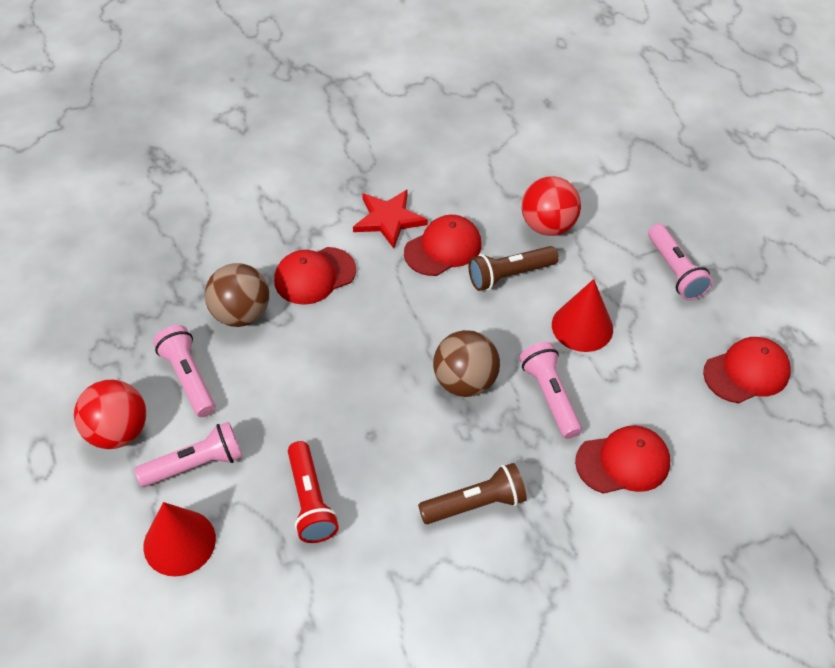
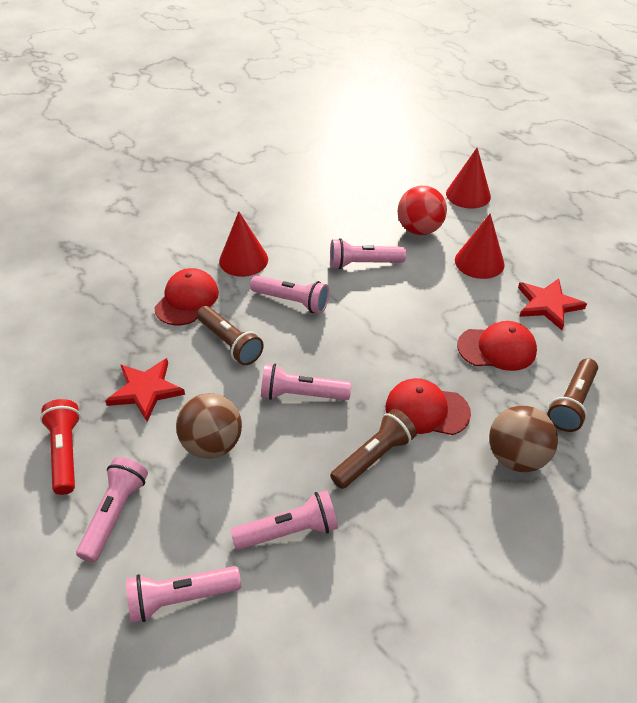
brown flashlight: 2 -> 3
pink flashlight: 4 -> 6
red ball: 2 -> 1
red cap: 4 -> 3
red cone: 2 -> 3
red star: 1 -> 2

